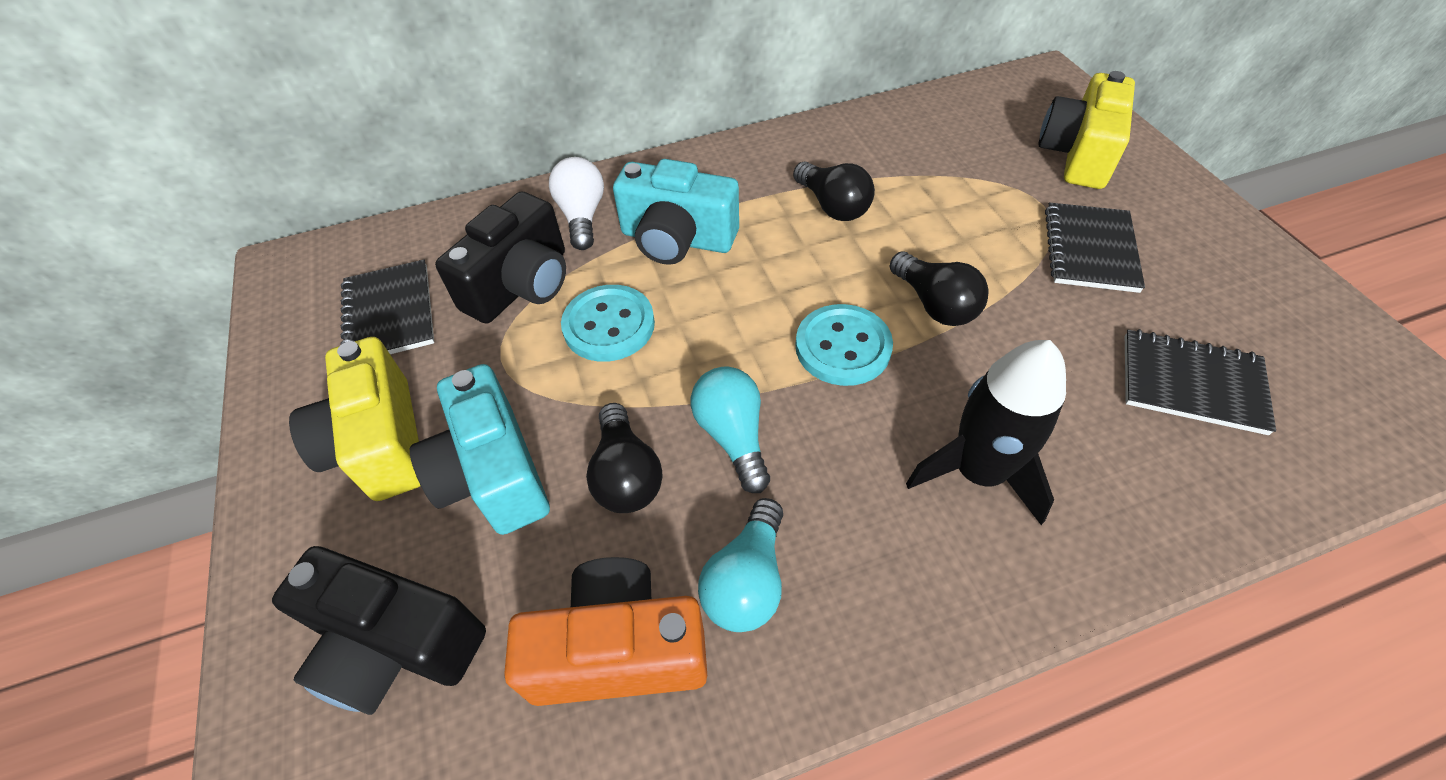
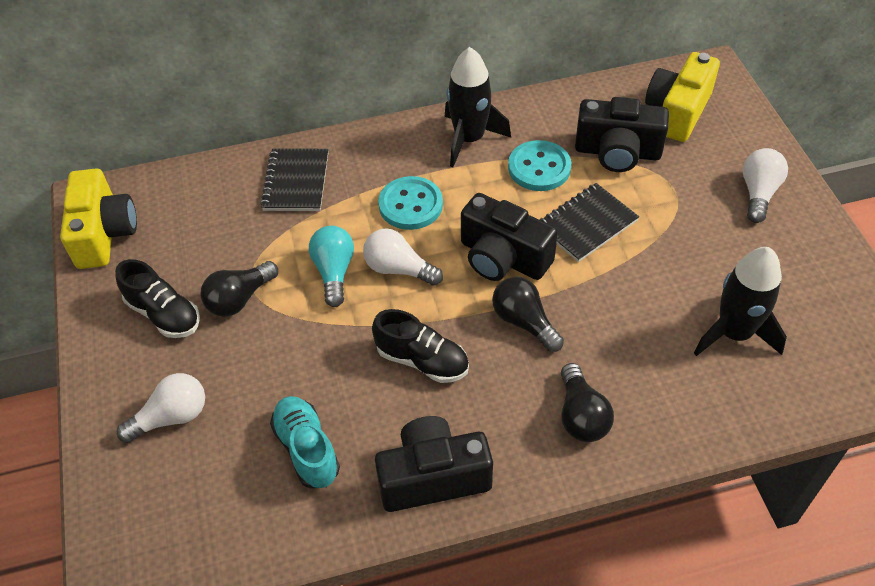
black camera: 2 -> 3
black notebook: 3 -> 2
black rocket: 1 -> 2
black shoe: 0 -> 2
orange camera: 1 -> 0
turquoise camera: 2 -> 0
turquoise light bulb: 2 -> 1
turquoise shoe: 0 -> 1
white light bulb: 1 -> 3

